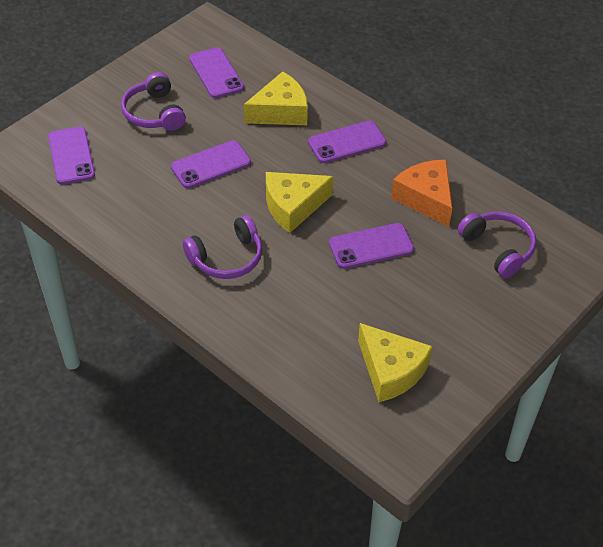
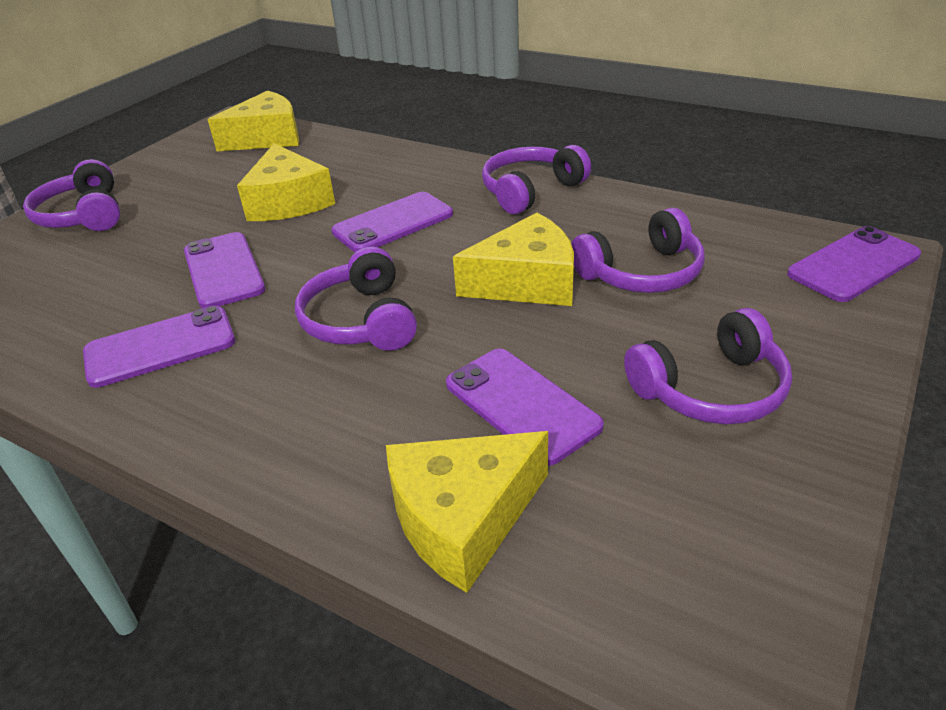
orange cheese: 1 -> 0
purple headphones: 3 -> 5
yellow cheese: 3 -> 4

